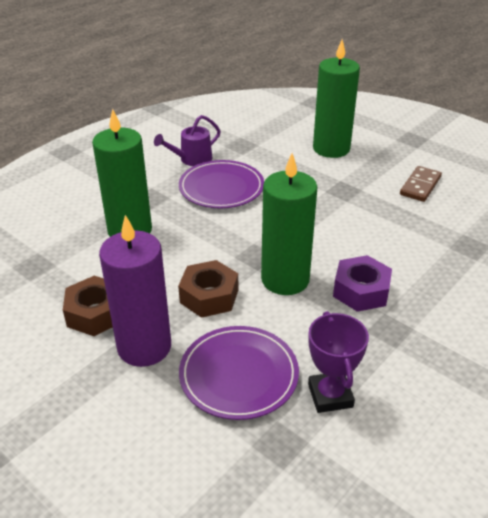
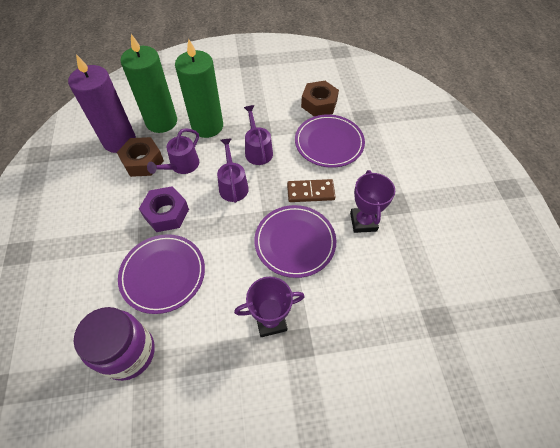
green candle: 3 -> 2
purple jar: 0 -> 1
purple plate: 2 -> 3
purple trophy: 1 -> 2
purple watering can: 1 -> 3

